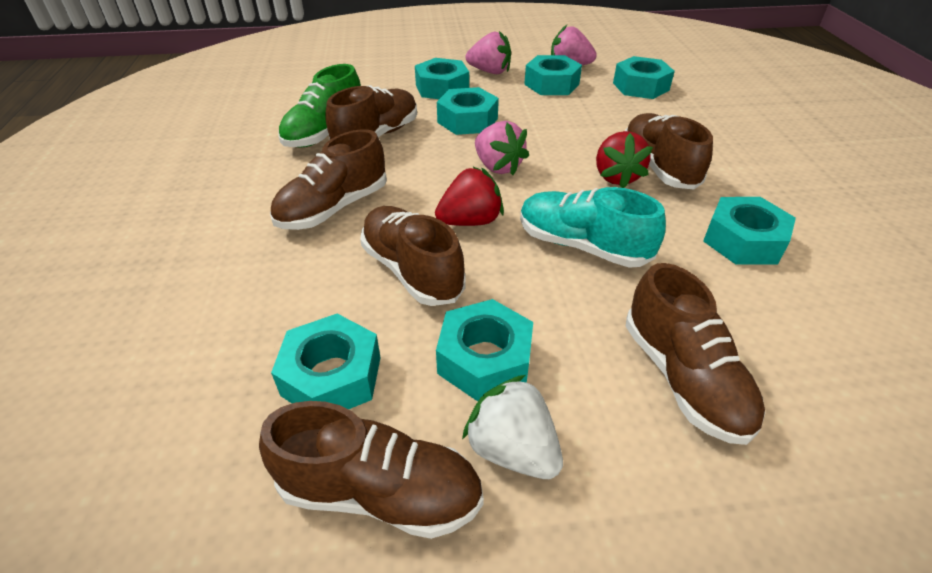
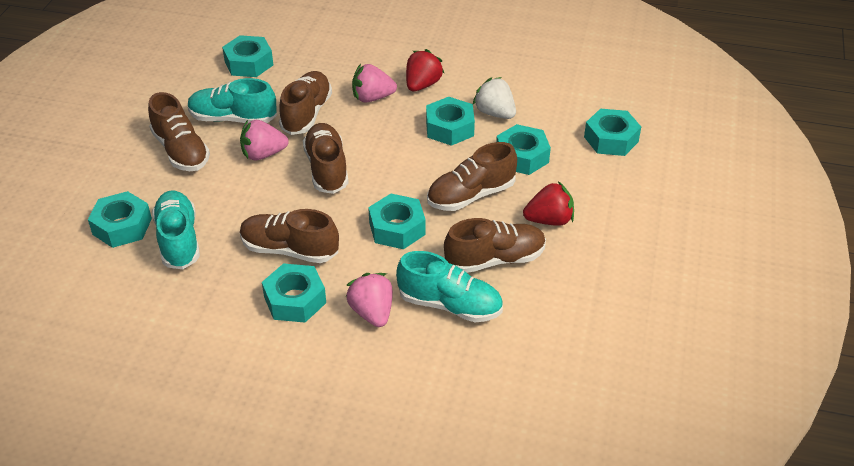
green shoe: 1 -> 0
turquoise shoe: 1 -> 3

